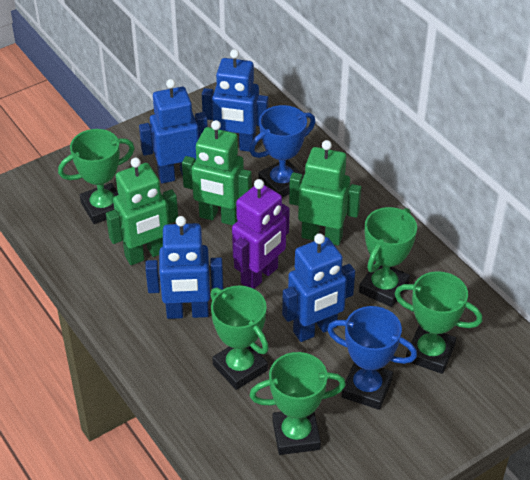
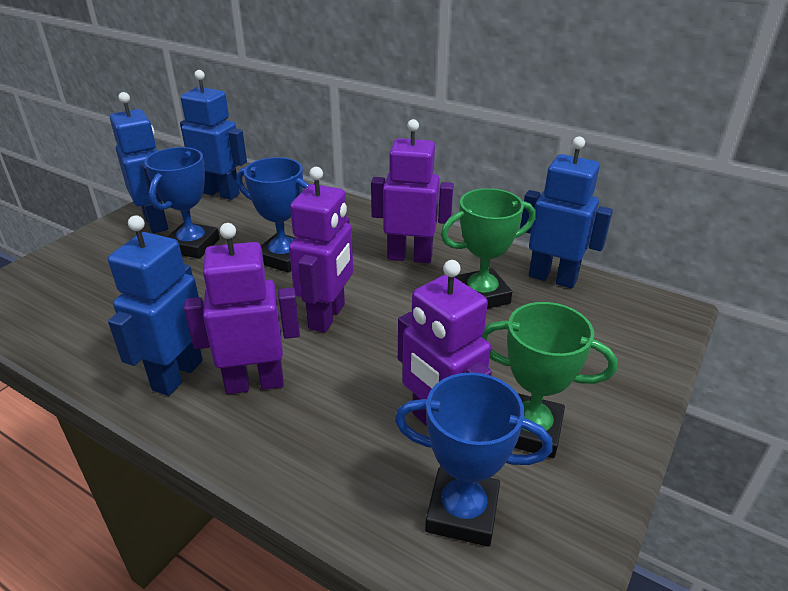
blue trophy: 2 -> 3
green robot: 3 -> 0
green trophy: 5 -> 2
purple robot: 1 -> 4

